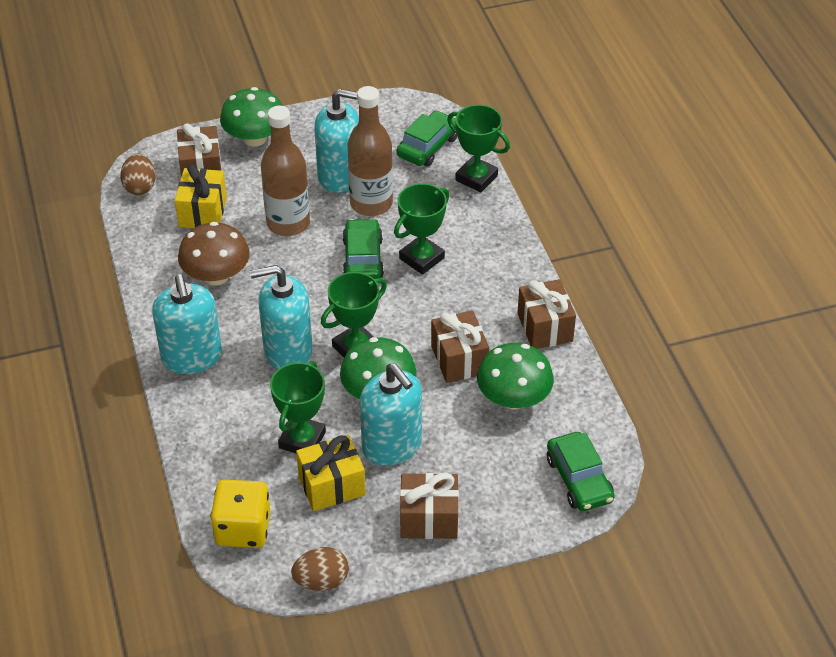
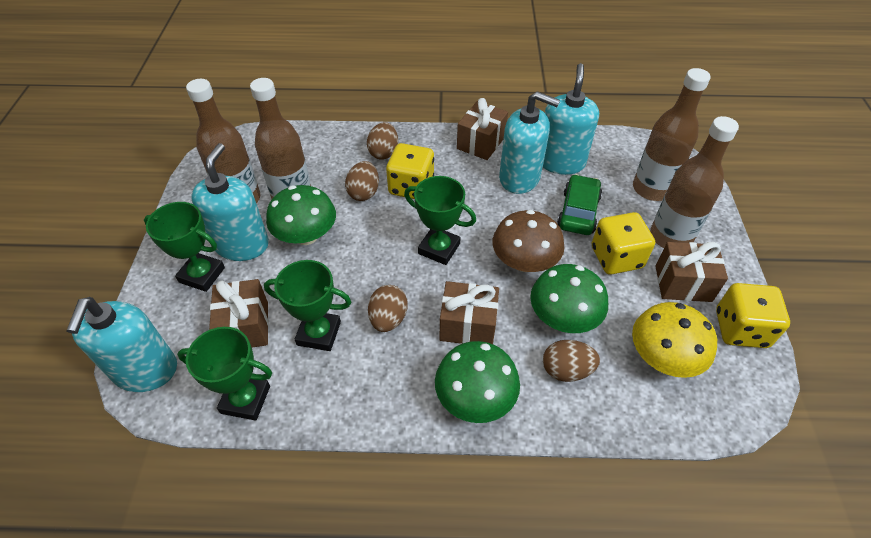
brown bottle: 2 -> 4
brown egg: 2 -> 4
green car: 3 -> 1
yellow dice: 1 -> 3
yellow gift: 2 -> 0
yellow mushroom: 0 -> 1

